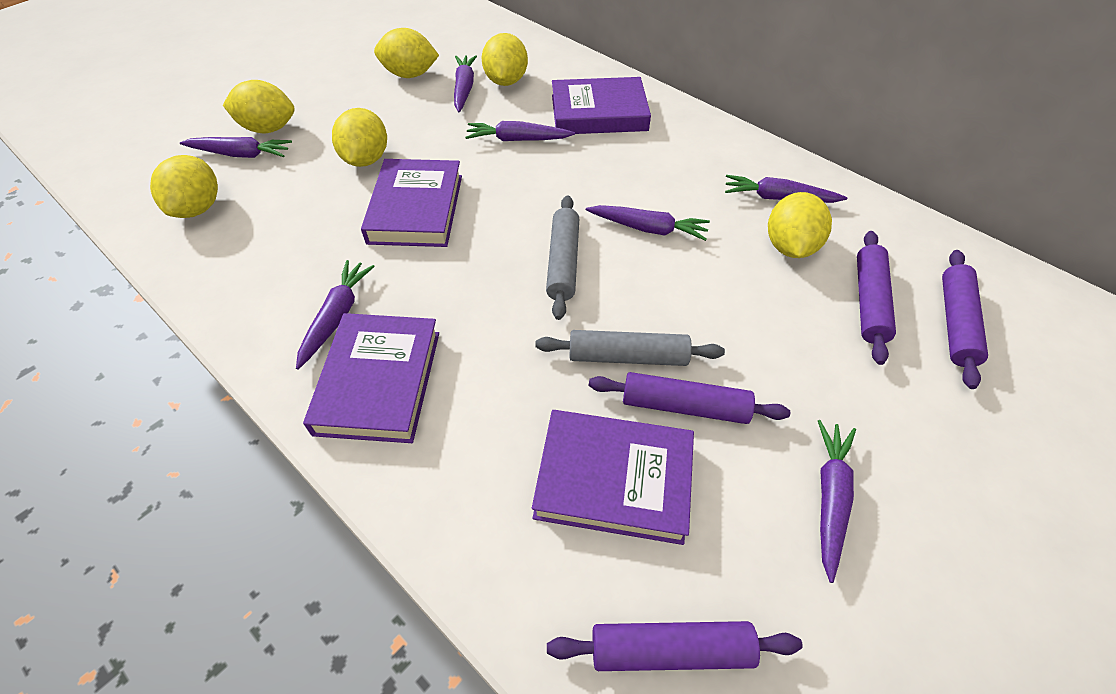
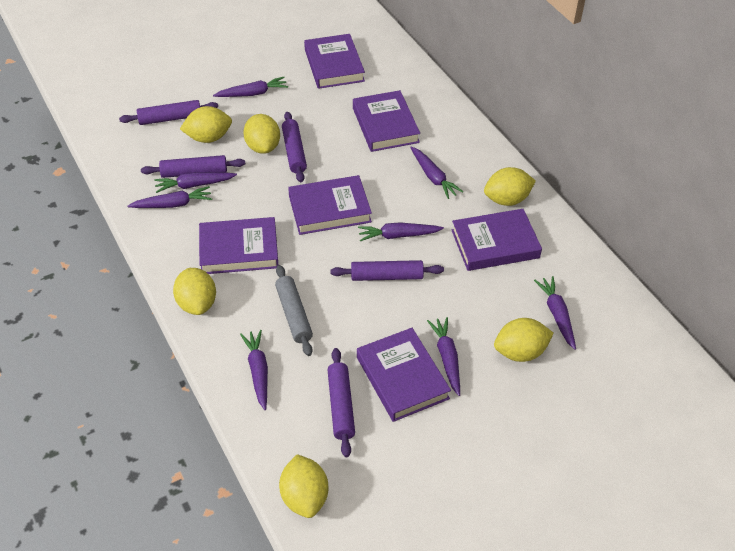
grey rolling pin: 2 -> 1
purple book: 4 -> 6
purple carrot: 7 -> 8
purple rolling pin: 4 -> 5

